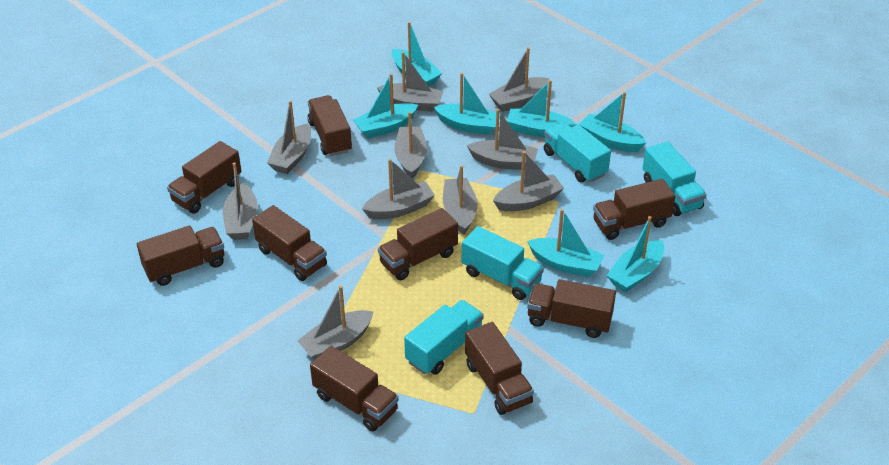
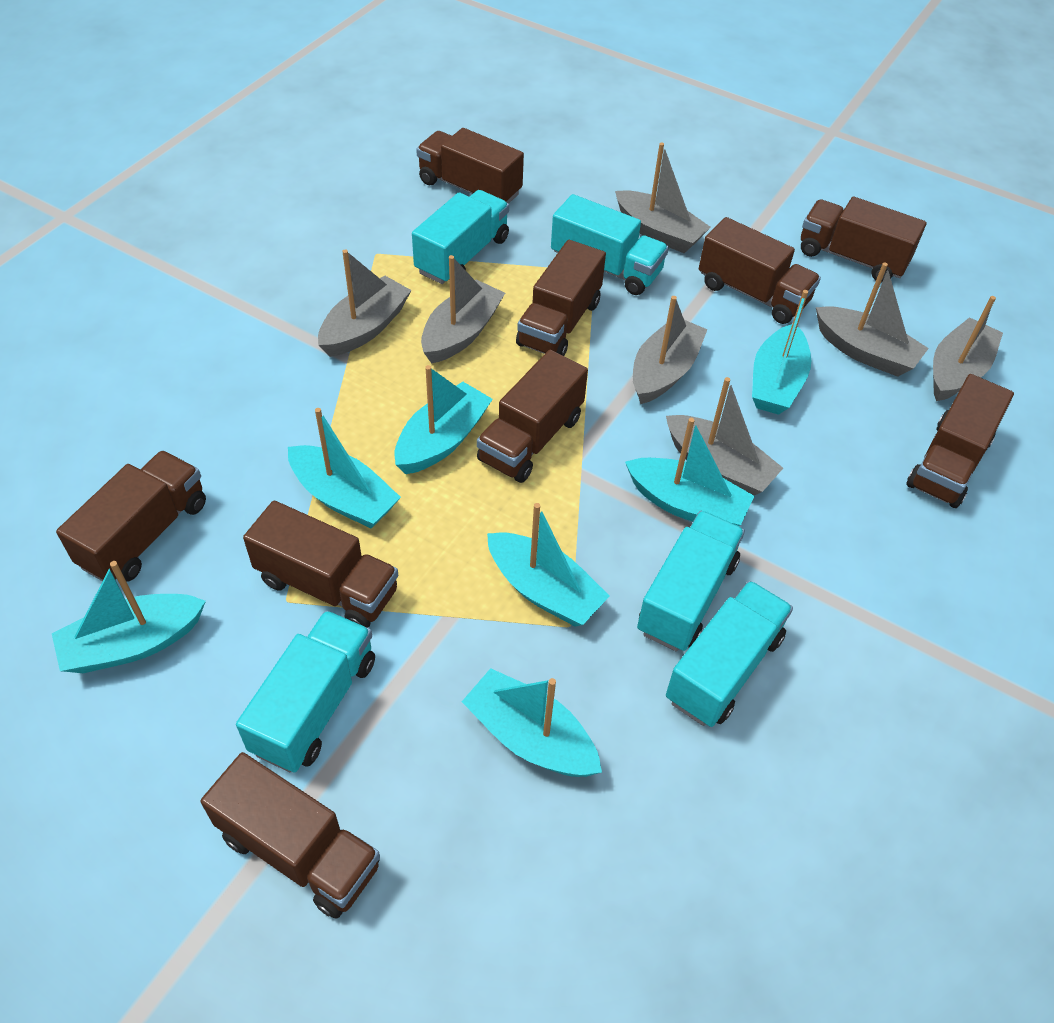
grey boat: 10 -> 7
turquoise truck: 4 -> 5

